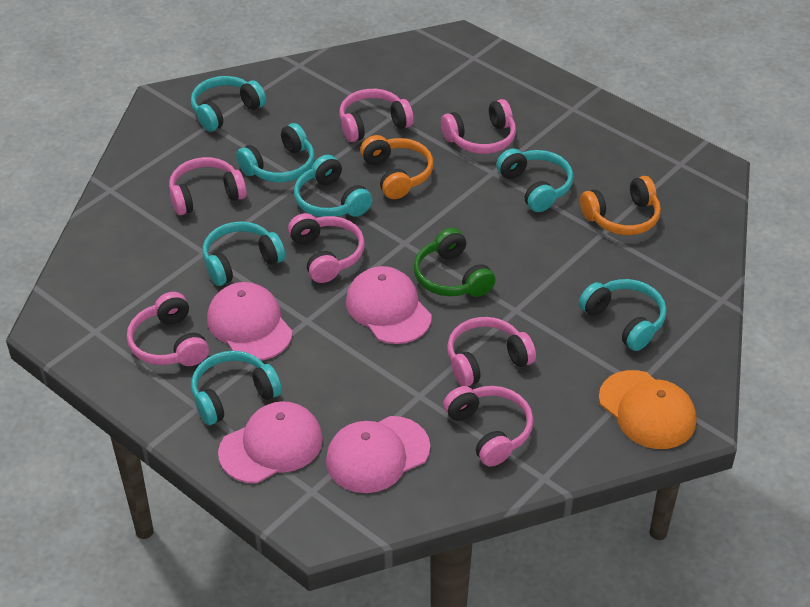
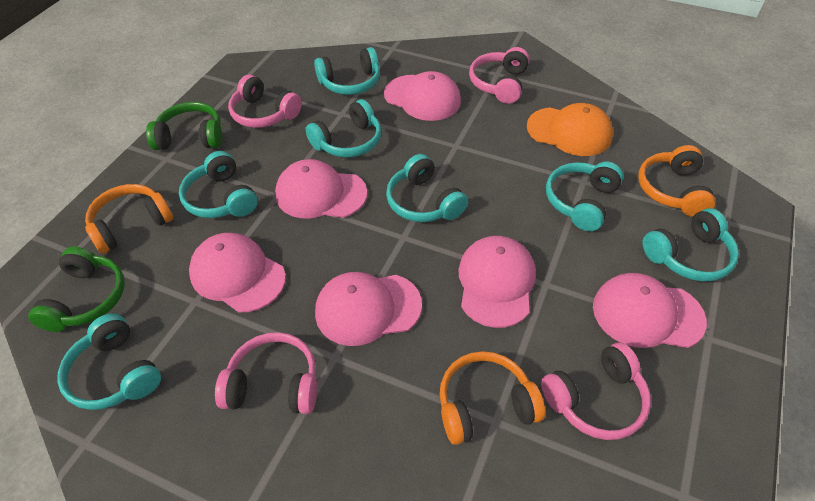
green headphones: 1 -> 2
orange headphones: 2 -> 3
pink cap: 4 -> 6
pink headphones: 7 -> 4

